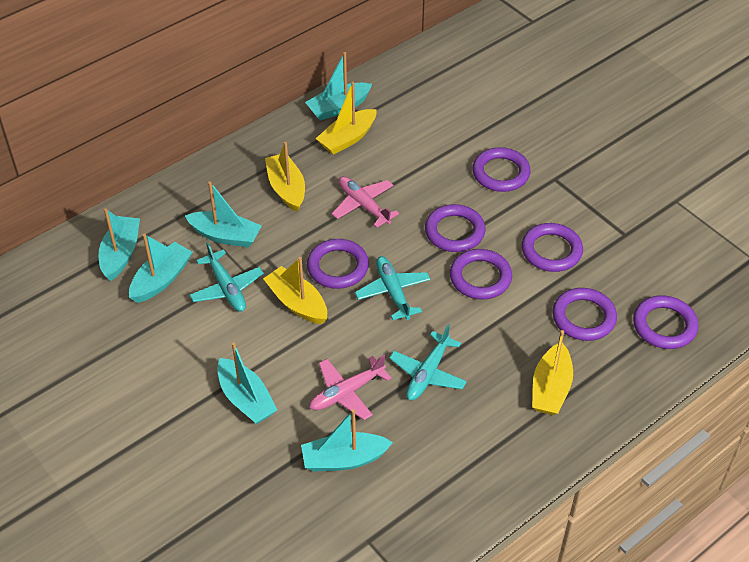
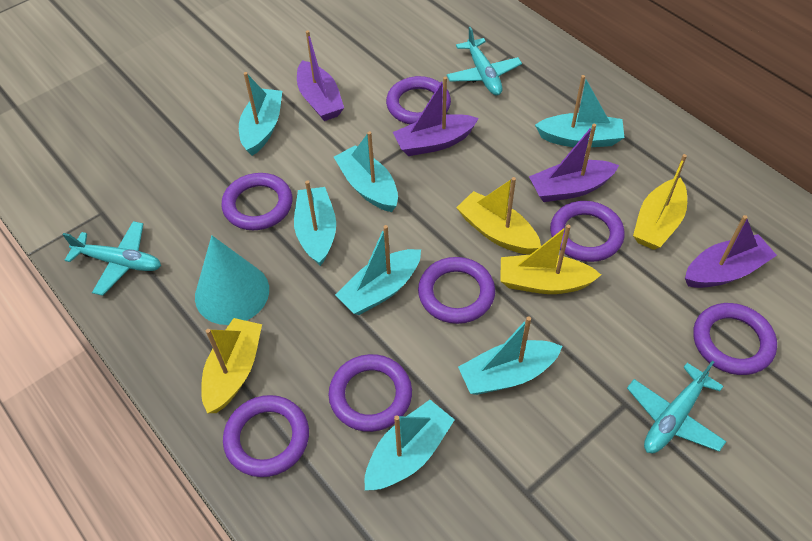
pink plane: 2 -> 0
purple boat: 0 -> 4
turquoise boat: 6 -> 7
turquoise cone: 0 -> 1

